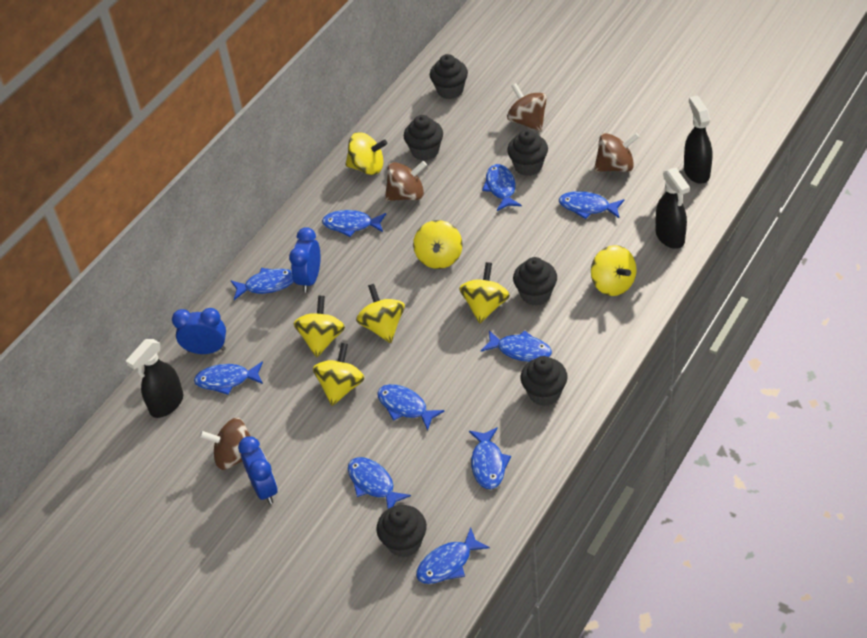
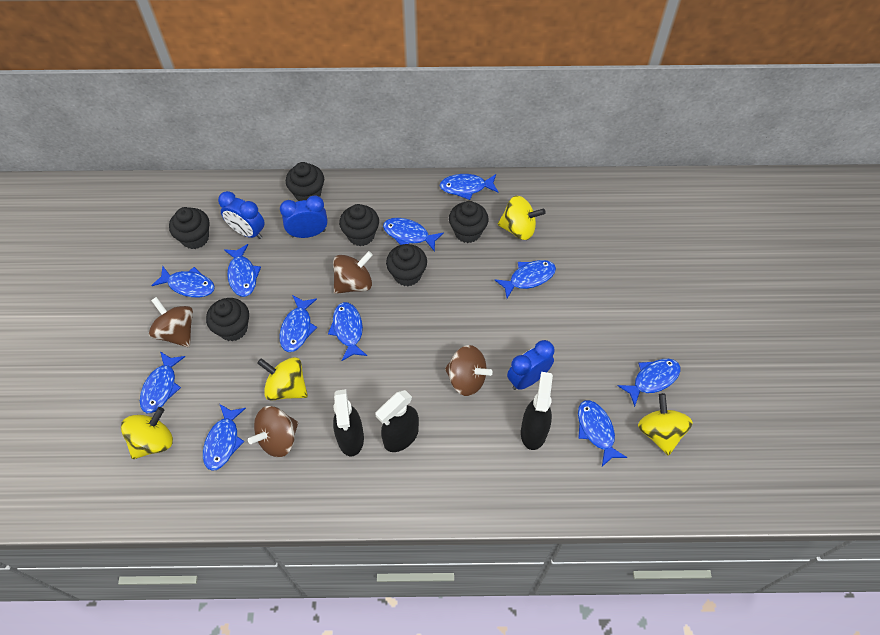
blue fish: 10 -> 11
yellow spinning top: 7 -> 4

